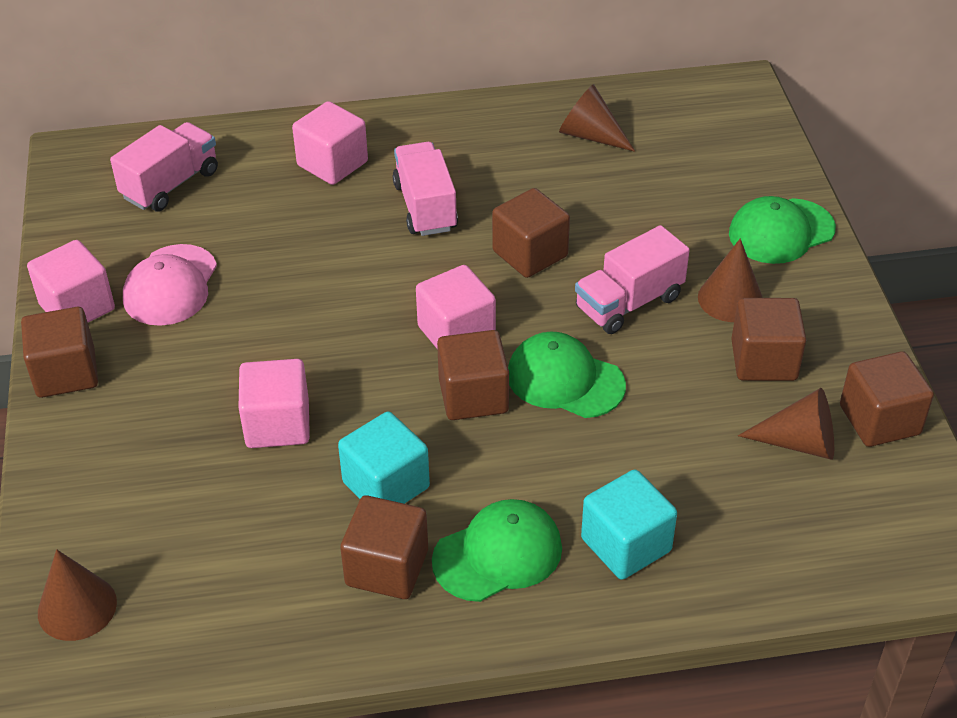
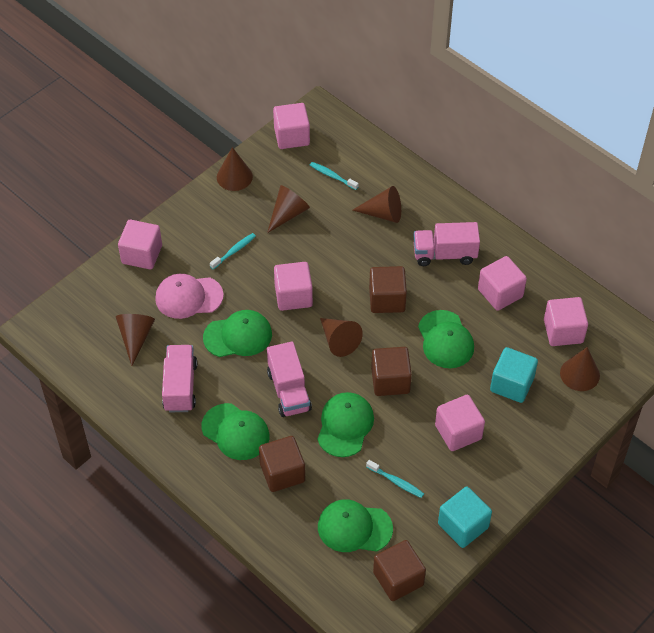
brown cone: 4 -> 6
brown cube: 6 -> 4
green cap: 3 -> 5
pink cube: 4 -> 6
turquoise toothbrush: 0 -> 3

